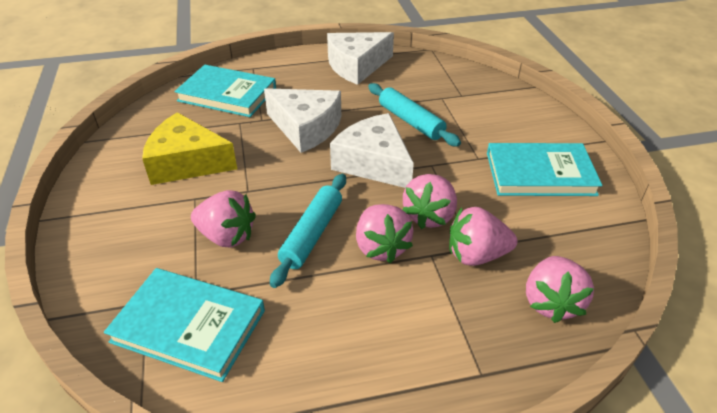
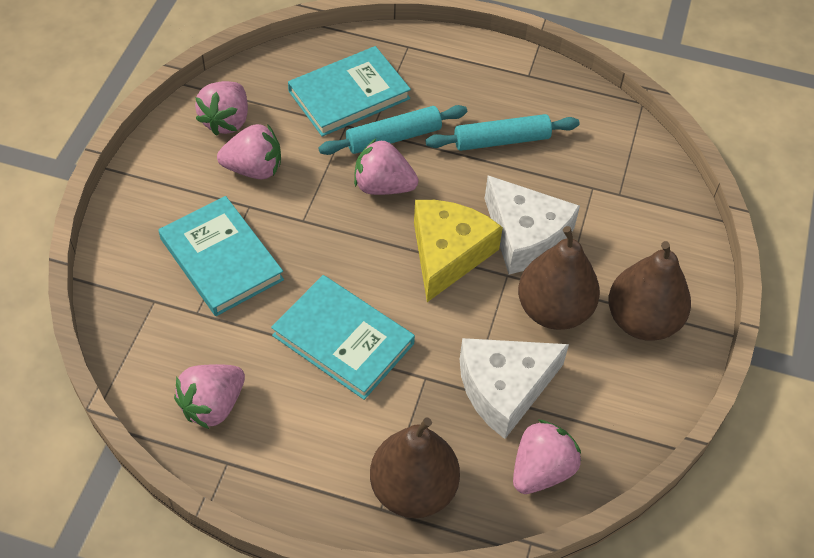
brown pear: 0 -> 3
white cheese: 3 -> 2

